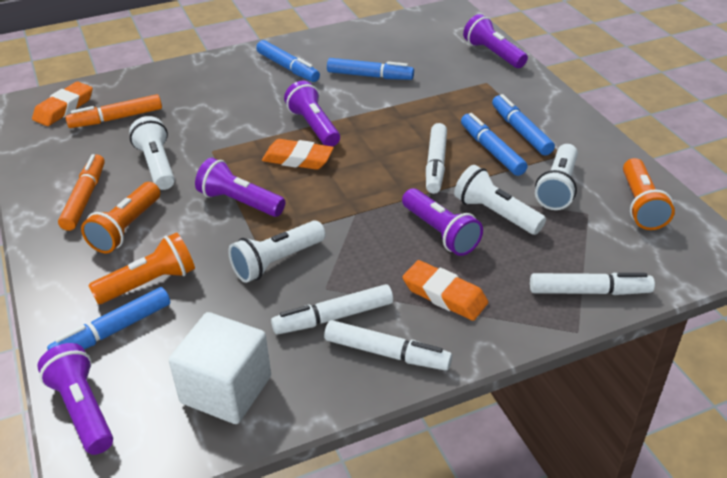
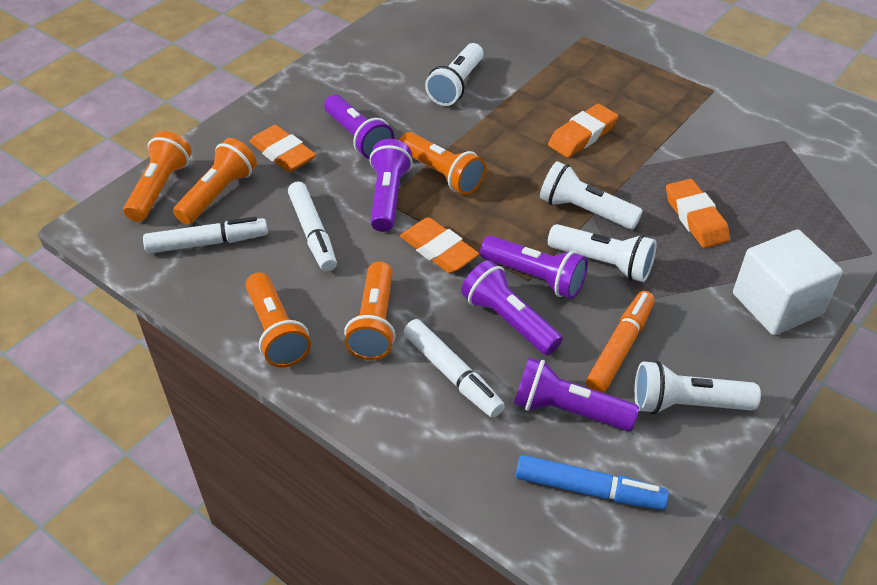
blue marker: 5 -> 1
orange eraser: 3 -> 4
orange flashlight: 3 -> 5
orange marker: 2 -> 1
white marker: 4 -> 3

